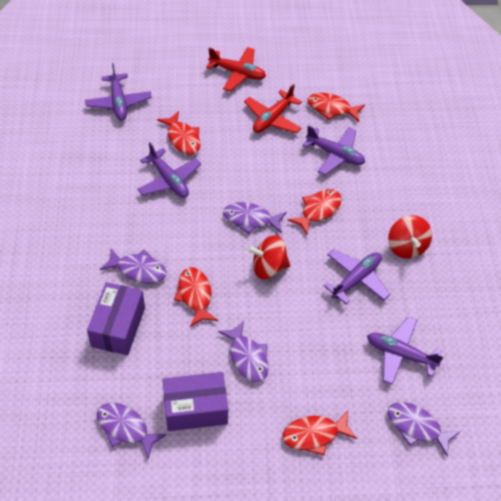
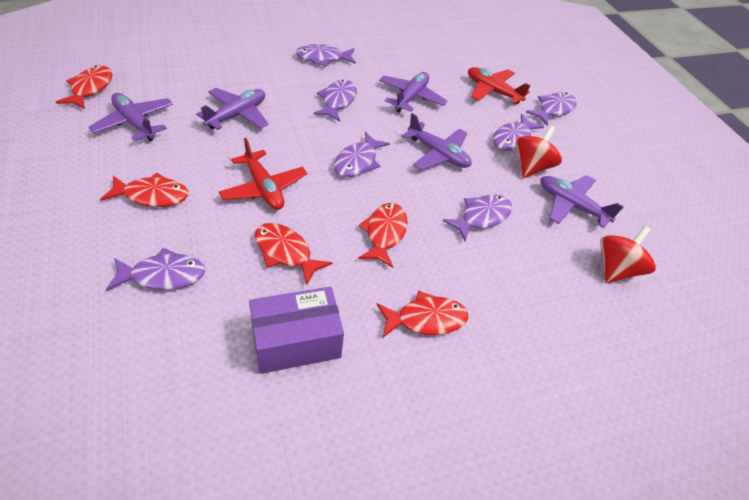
purple box: 2 -> 1
purple fish: 5 -> 7

